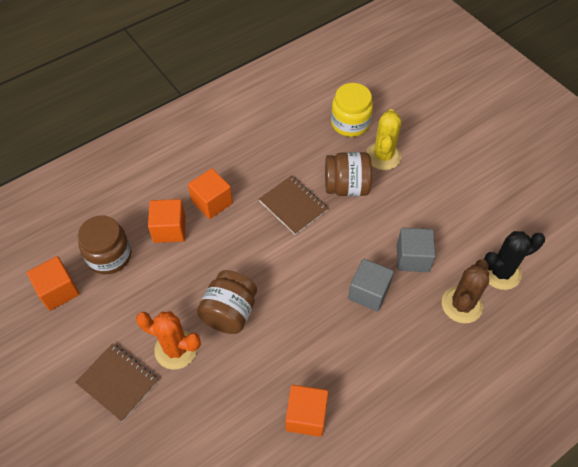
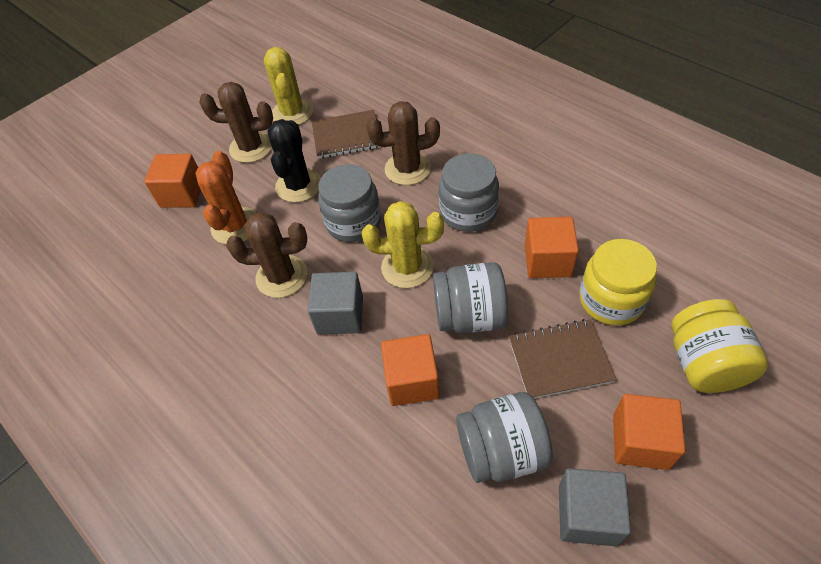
brown cactus: 1 -> 3
brown jar: 3 -> 0
grey jar: 0 -> 4
yellow cactus: 1 -> 2
yellow jar: 1 -> 2

